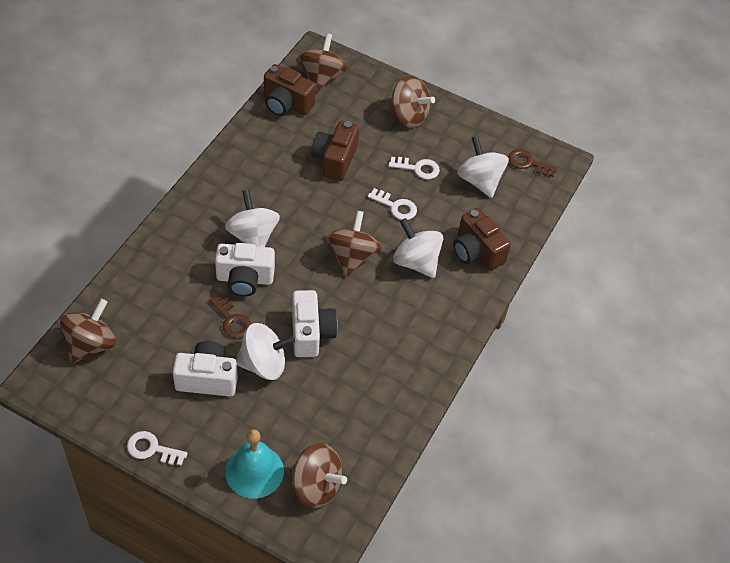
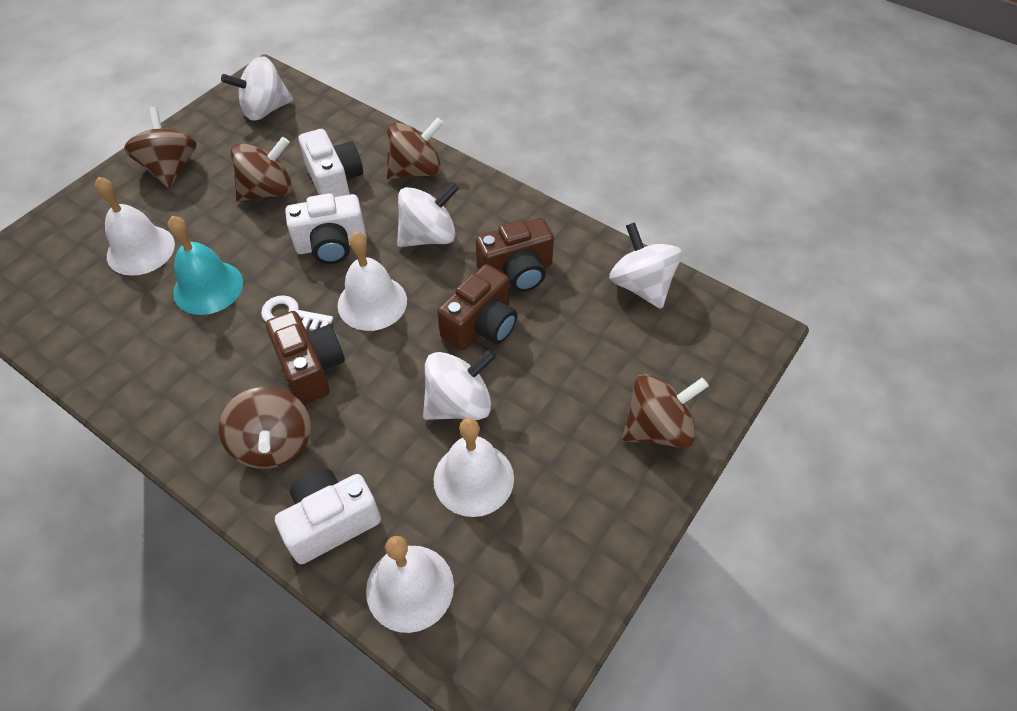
brown key: 2 -> 0
white bell: 0 -> 4
white key: 3 -> 1

